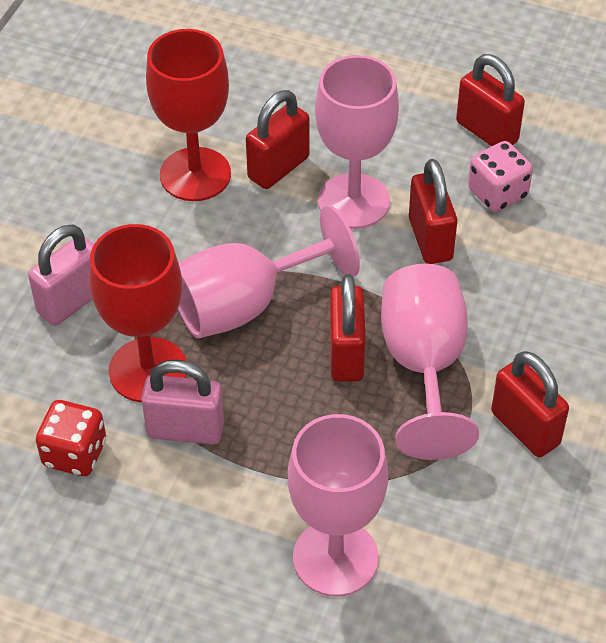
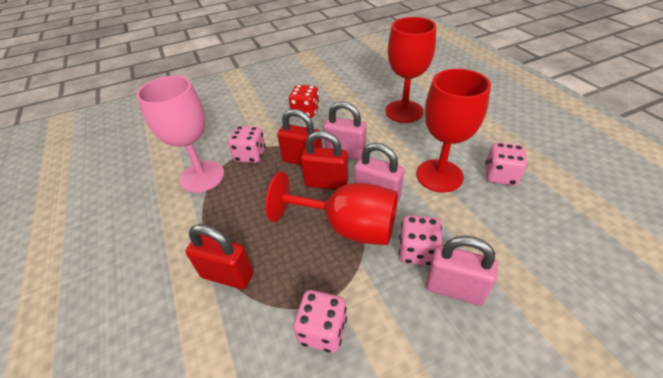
pink dice: 1 -> 4
pink goblet: 4 -> 1
pink padlock: 2 -> 3
red goblet: 2 -> 3
red padlock: 5 -> 3

